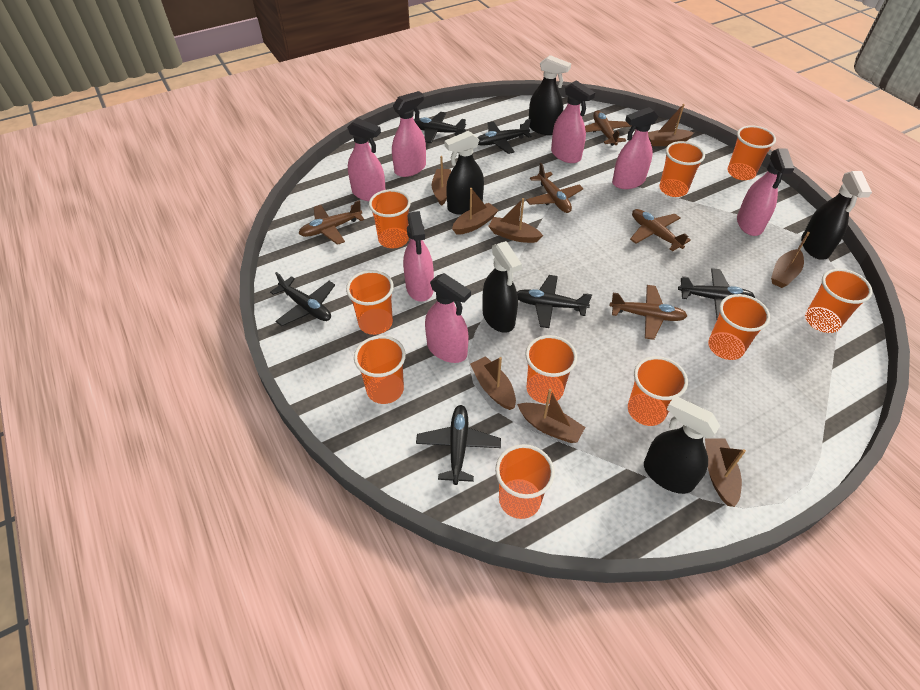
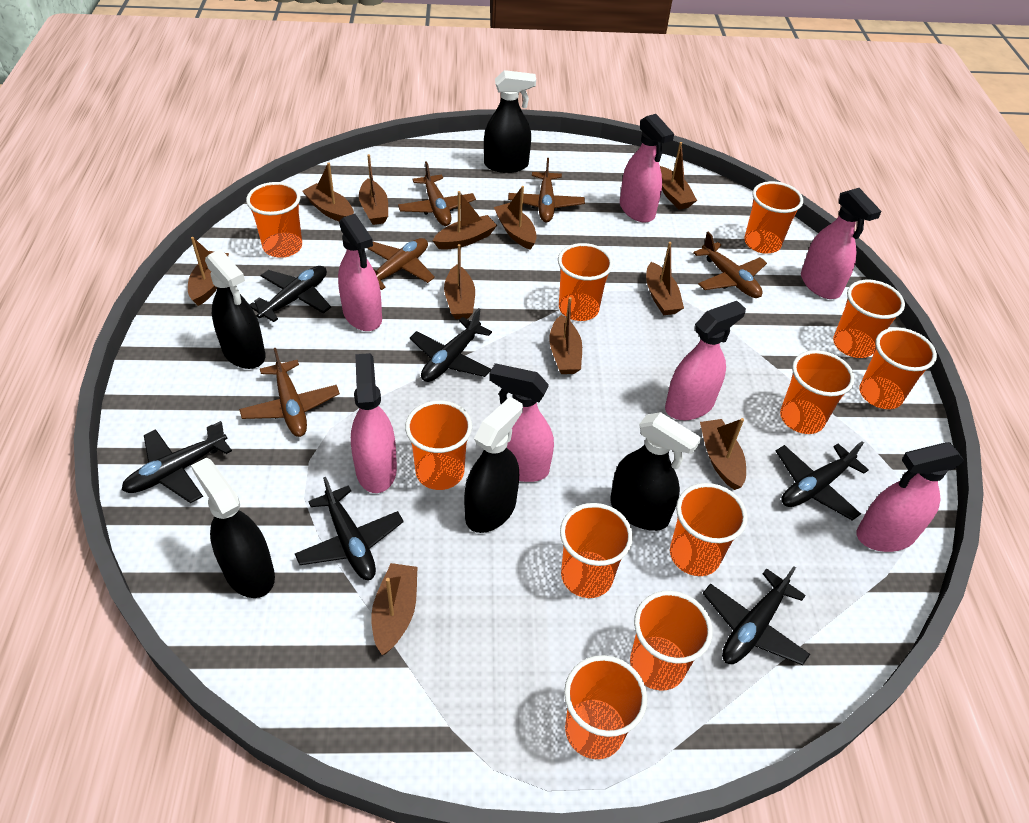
brown boat: 8 -> 11
orange cup: 10 -> 11

